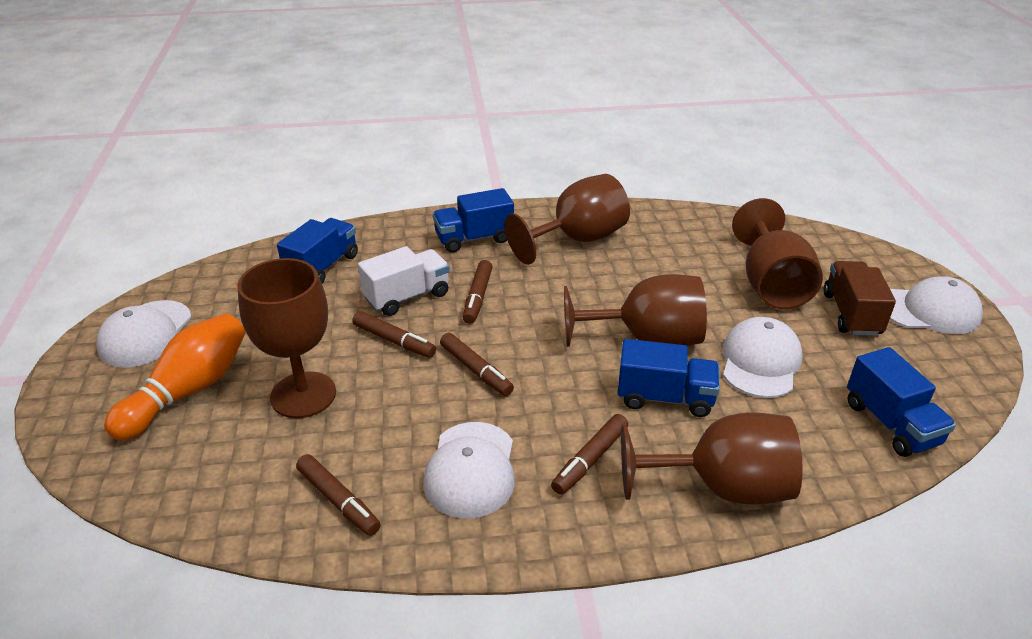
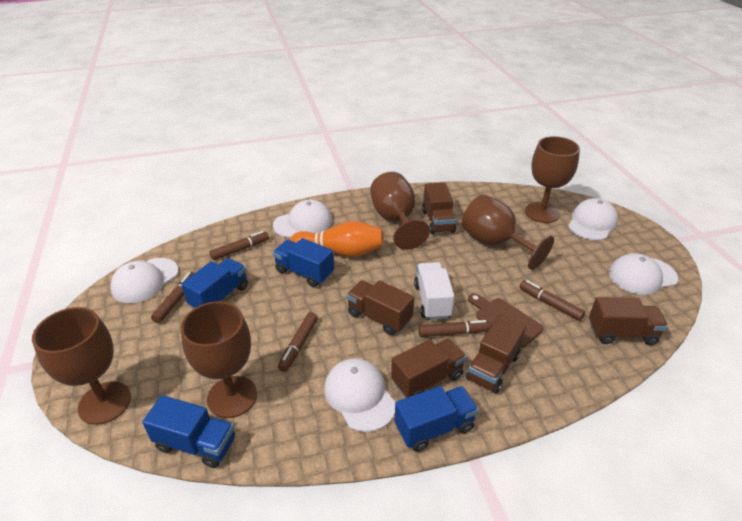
brown cutting board: 0 -> 1
brown truck: 1 -> 5
white cap: 4 -> 5

